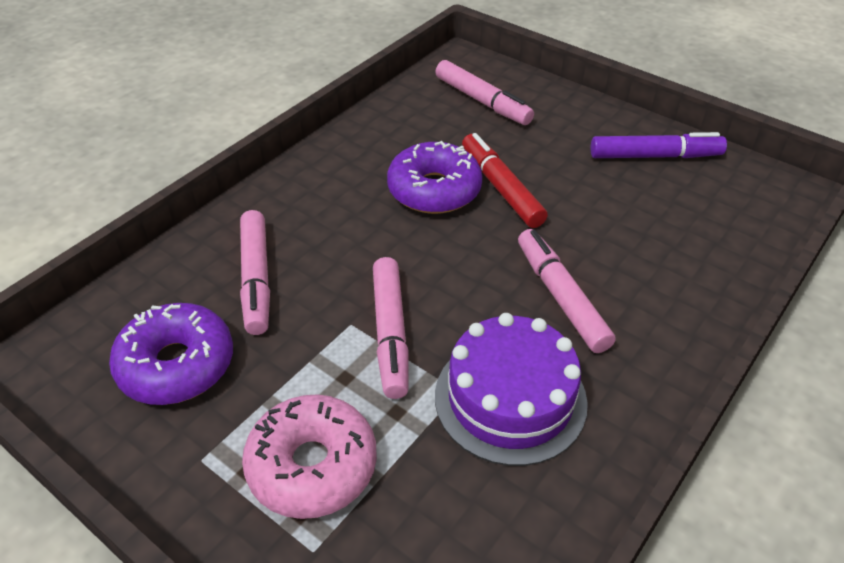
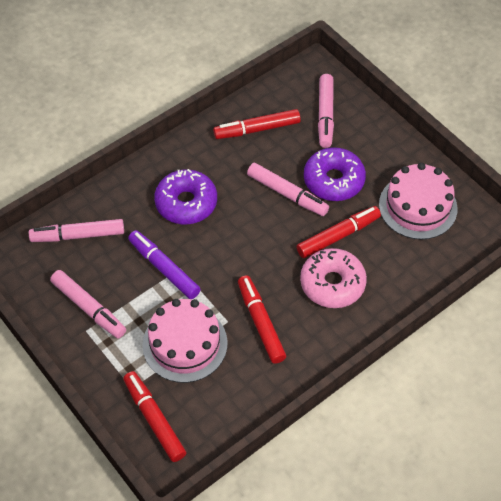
pink cake: 0 -> 2
purple cake: 1 -> 0
red marker: 1 -> 4

